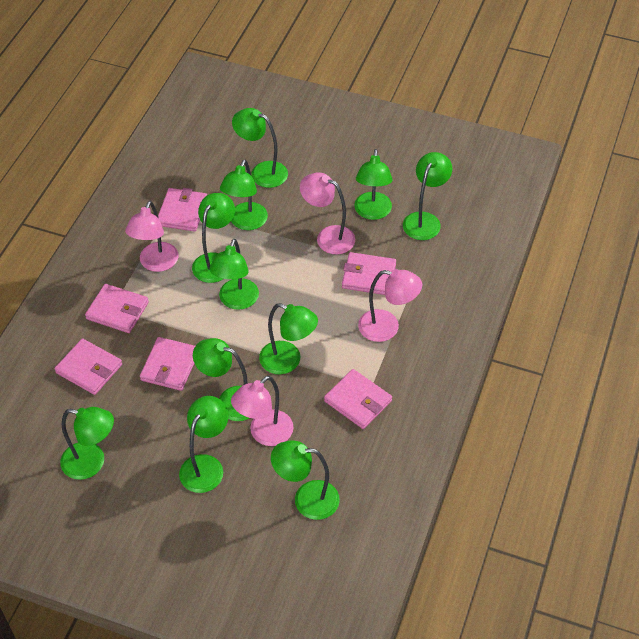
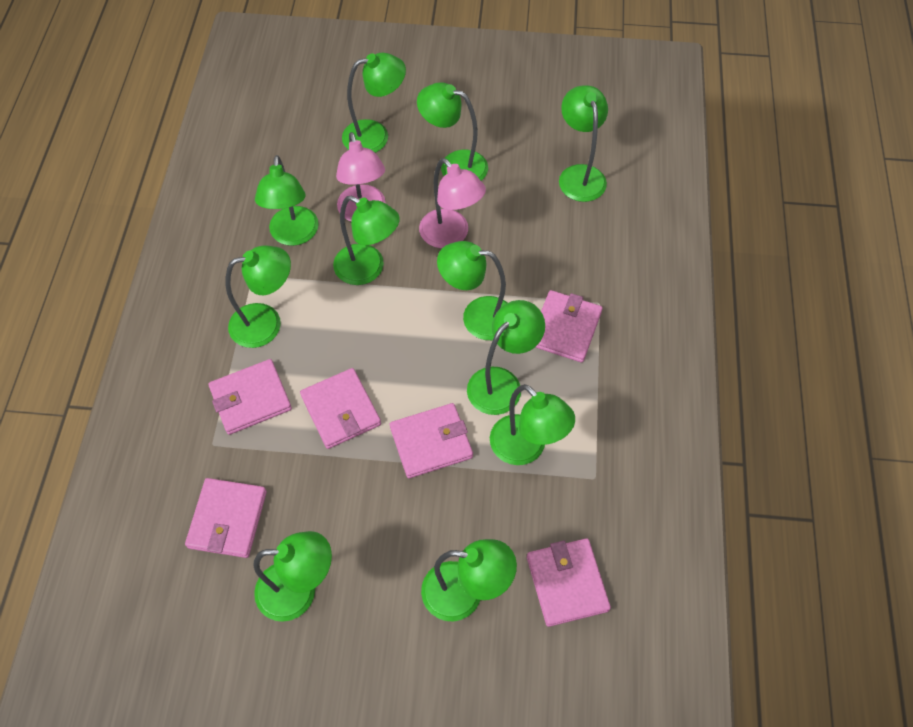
pink lamp: 4 -> 2

